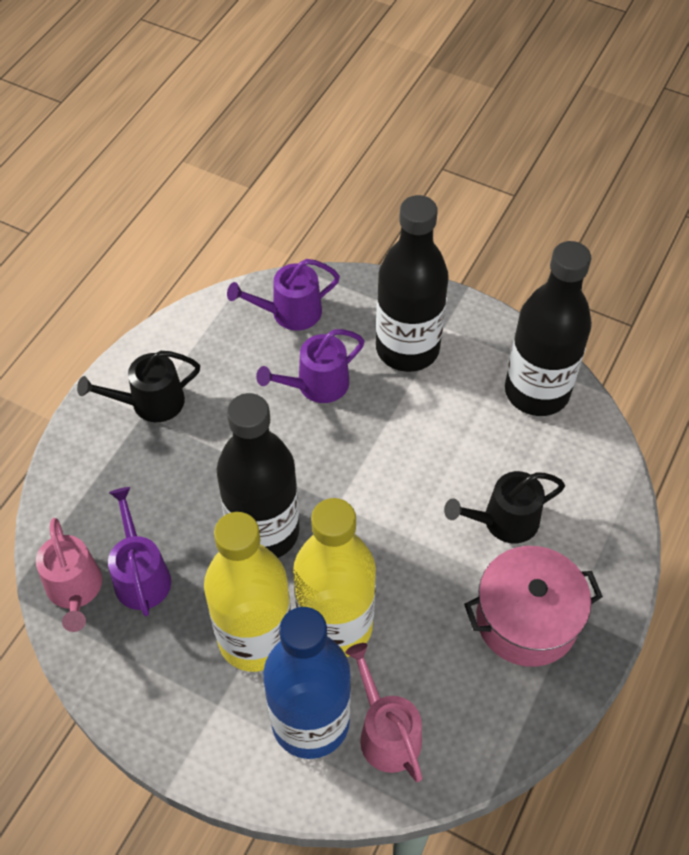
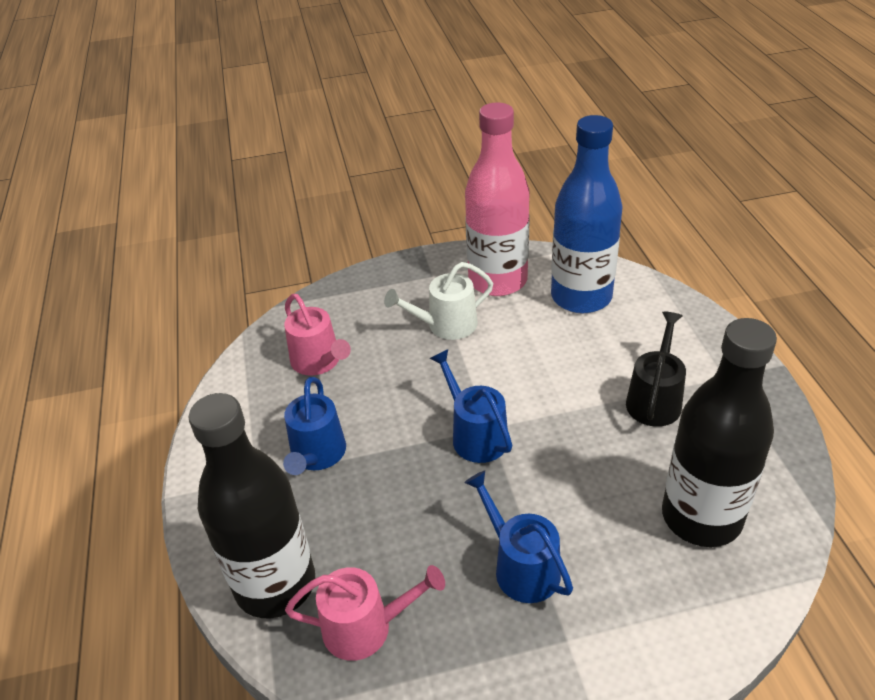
black bottle: 3 -> 2
black watering can: 2 -> 1
blue watering can: 0 -> 3
pink bottle: 0 -> 1
pink pot: 1 -> 0
purple watering can: 3 -> 0
white watering can: 0 -> 1
yellow bottle: 2 -> 0

